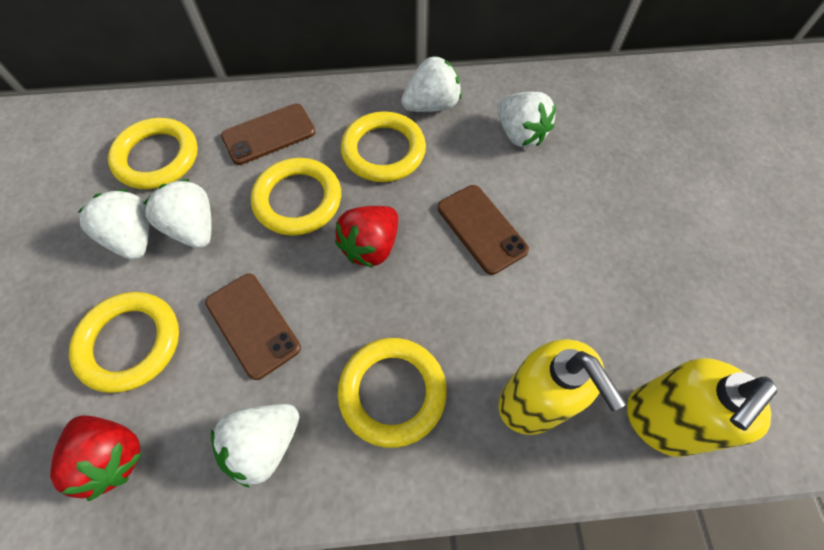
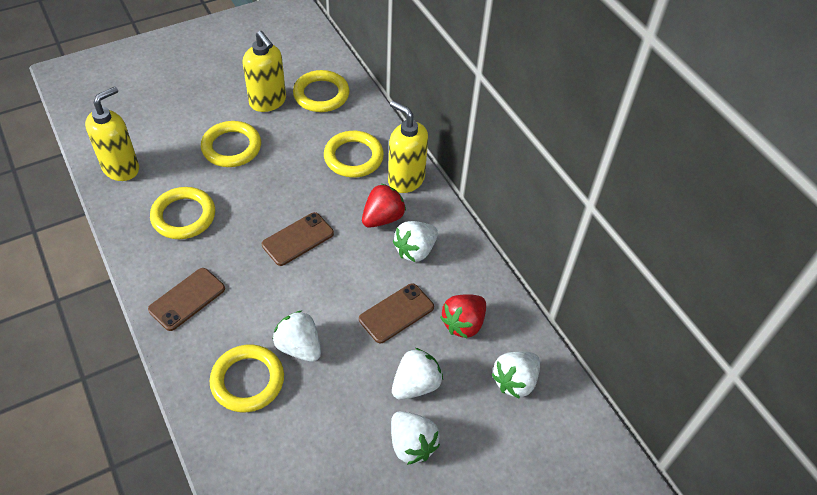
yellow soap dispenser: 2 -> 3

